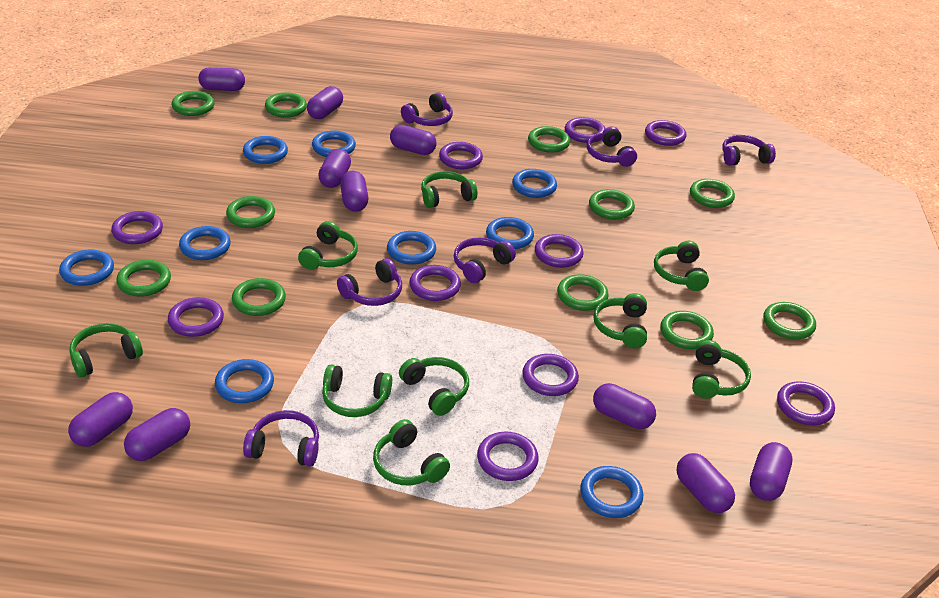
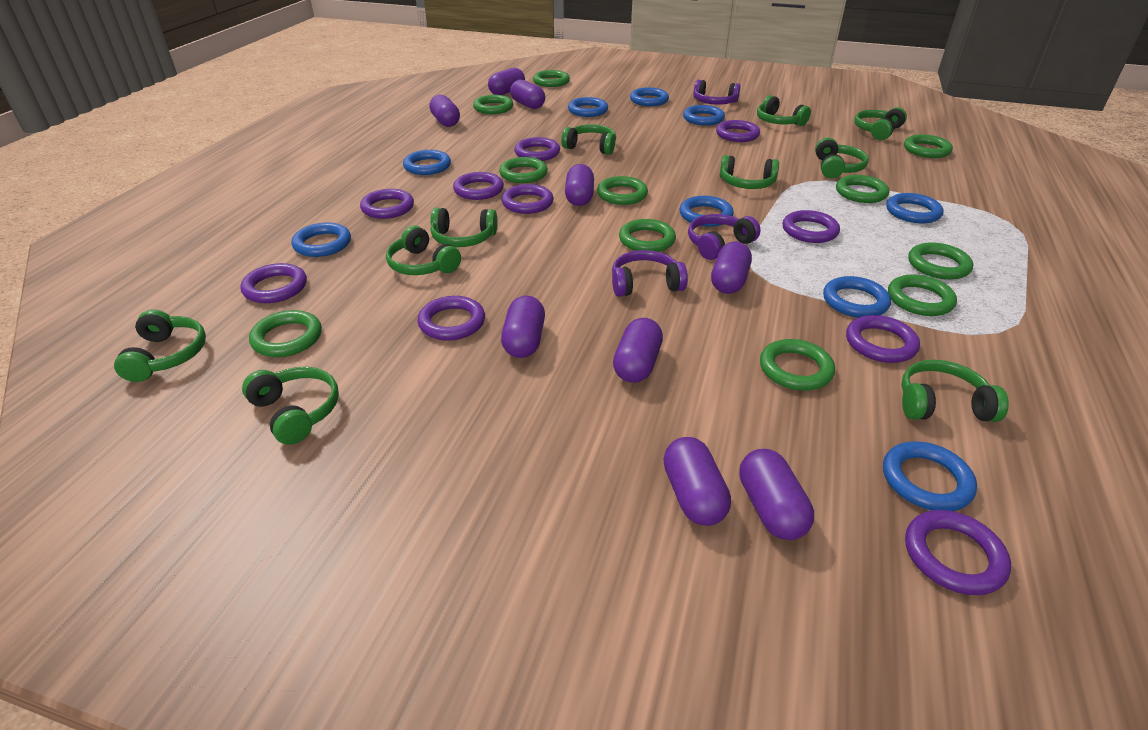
green headphones: 9 -> 10
purple capsule: 10 -> 9
purple headphones: 6 -> 3

